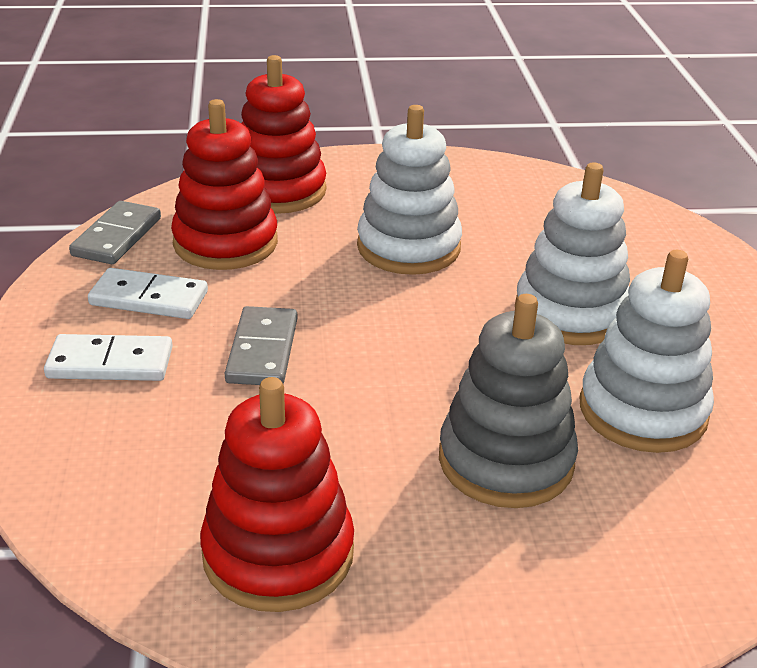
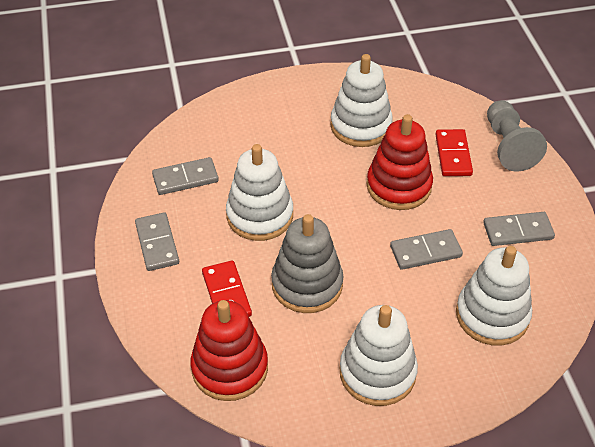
grey domino: 2 -> 4
grey pawn: 0 -> 1
red domino: 0 -> 2
red stacking toy: 3 -> 2
white domino: 2 -> 0
white stacking toy: 3 -> 4

